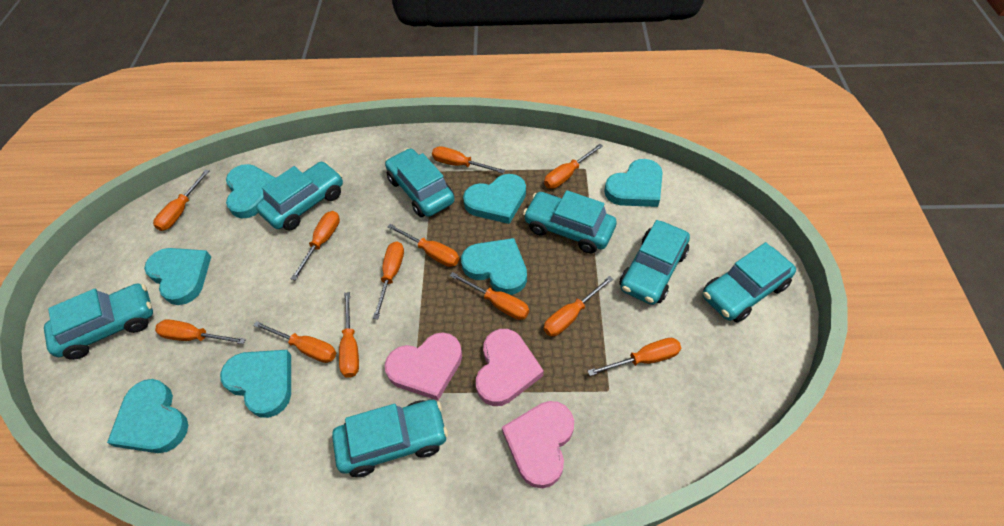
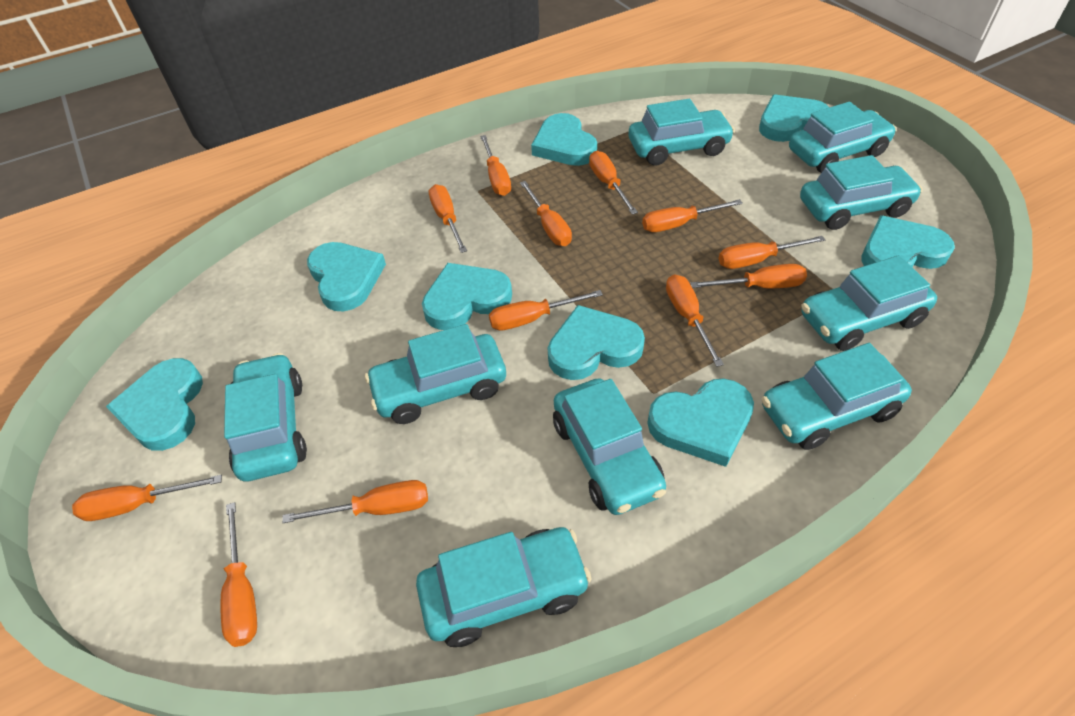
pink heart: 3 -> 0
turquoise car: 7 -> 9
turquoise heart: 7 -> 8

